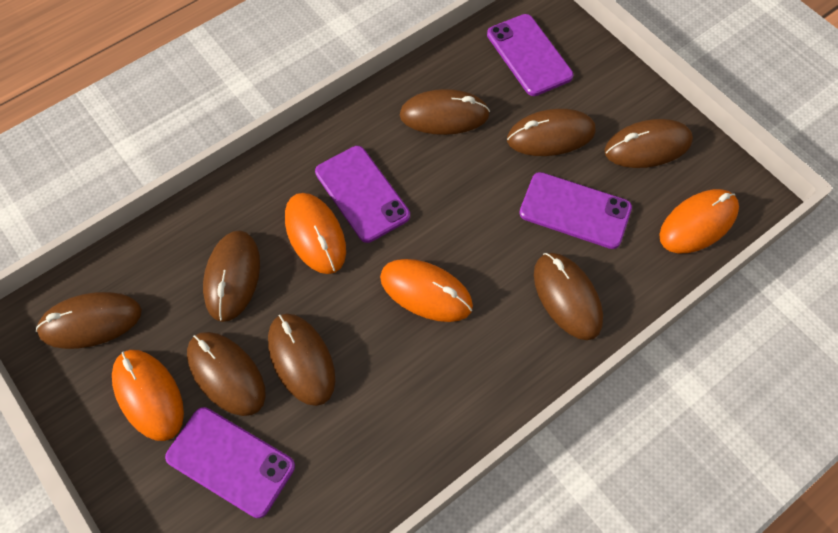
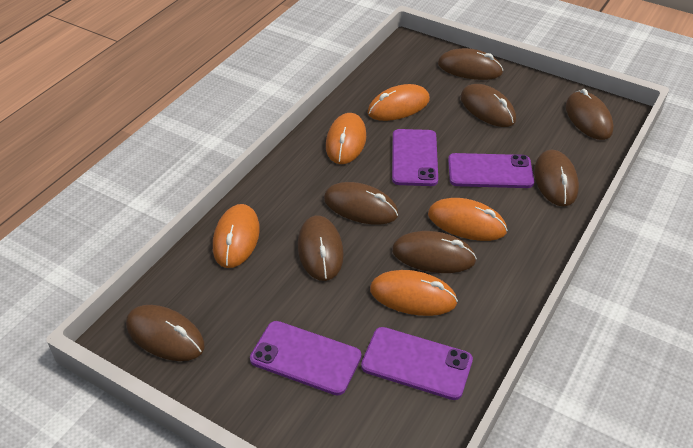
orange mouse: 4 -> 5

